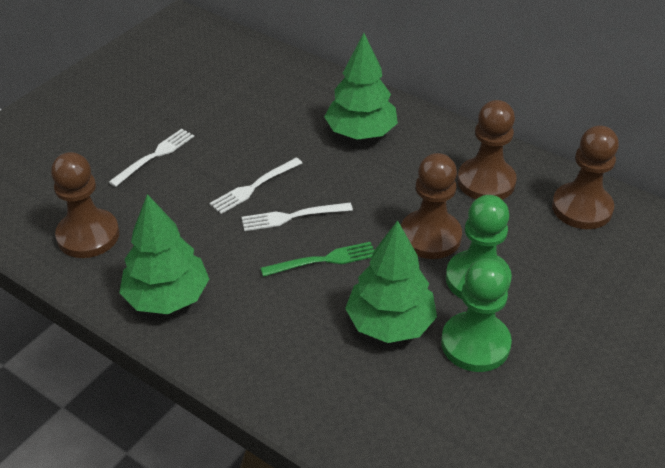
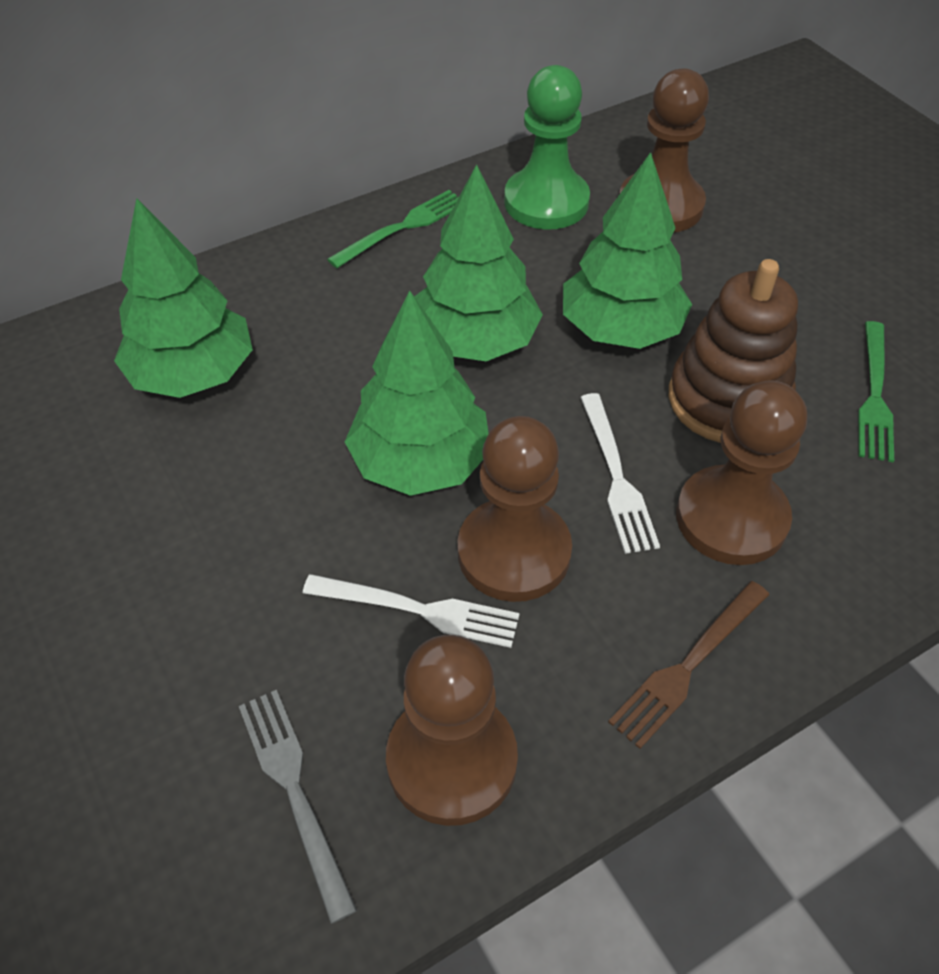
brown fork: 0 -> 1
brown stacking toy: 0 -> 1
green fork: 1 -> 2
green pawn: 2 -> 1
green tree: 3 -> 4
grey fork: 0 -> 1
white fork: 3 -> 2

